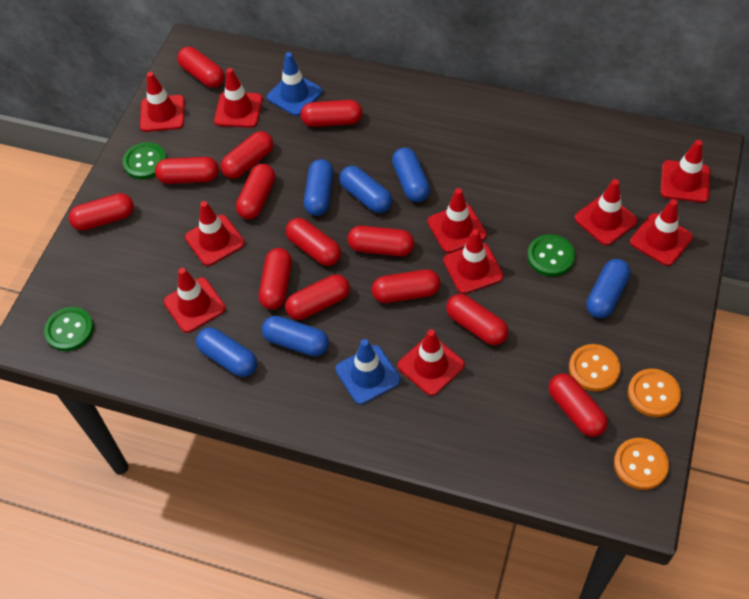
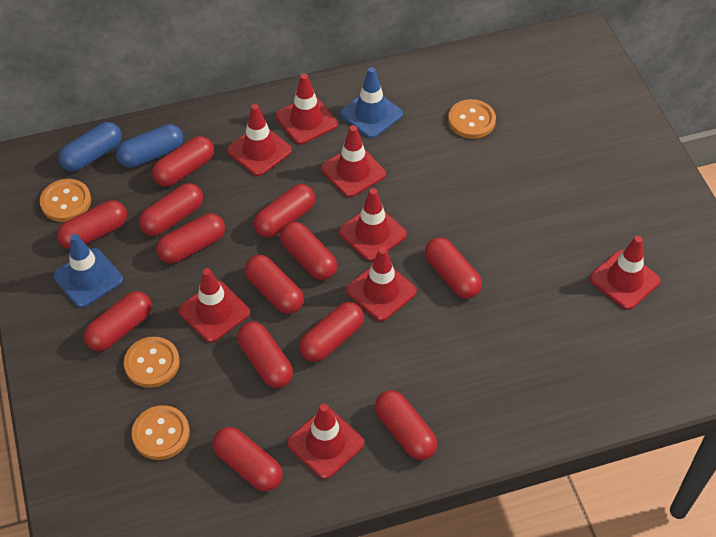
blue capsule: 6 -> 2
green button: 3 -> 0
orange button: 3 -> 4
red traffic cone: 10 -> 8

